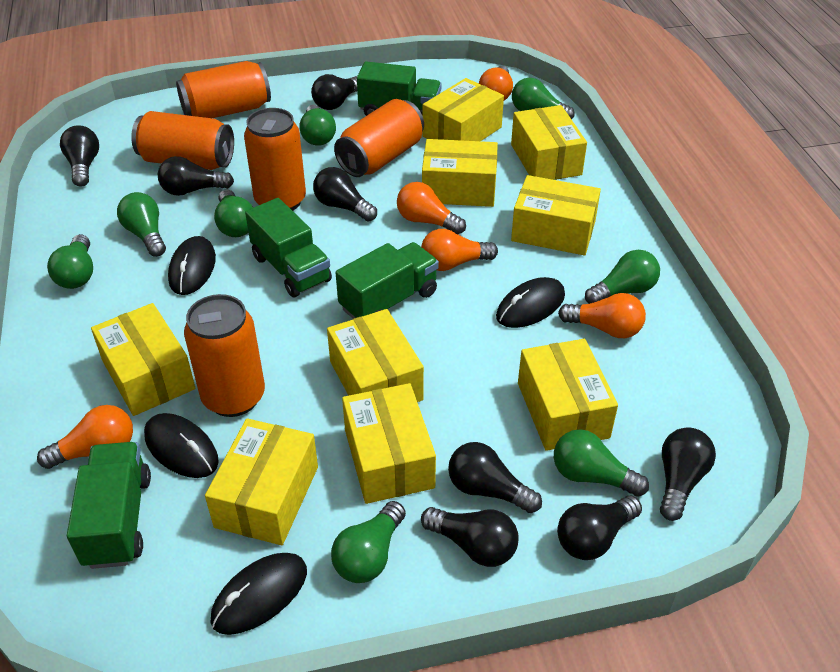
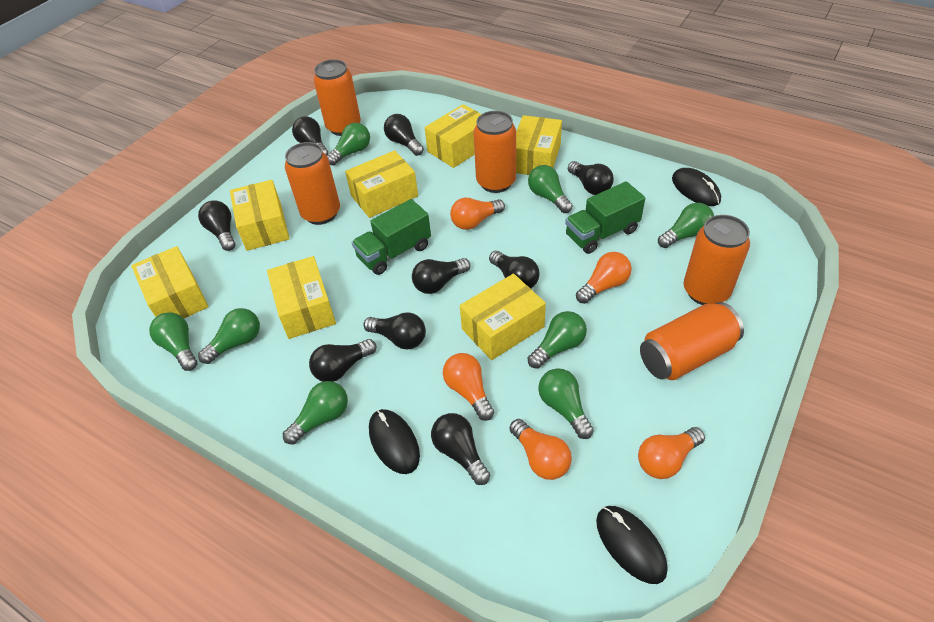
black light bulb: 8 -> 9
black mouse: 4 -> 3
green truck: 4 -> 2
yellow box: 9 -> 7

